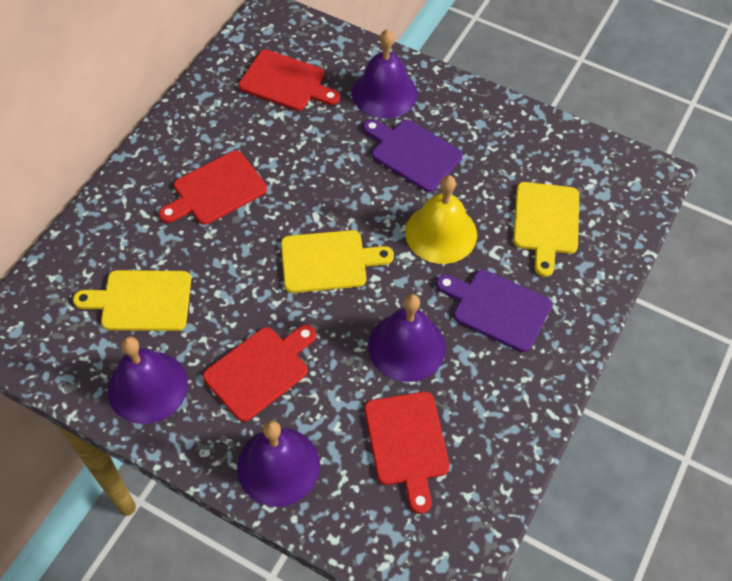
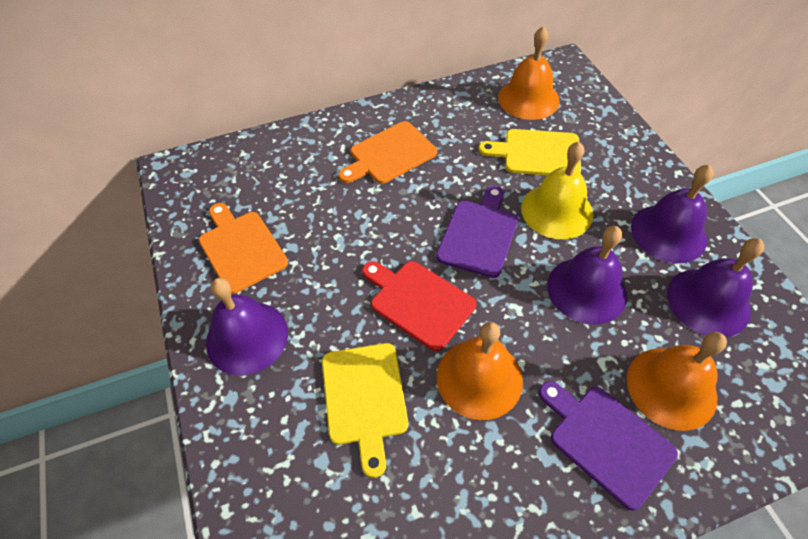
orange bell: 0 -> 3
orange cutting board: 0 -> 2
red cutting board: 4 -> 1
yellow cutting board: 3 -> 2

